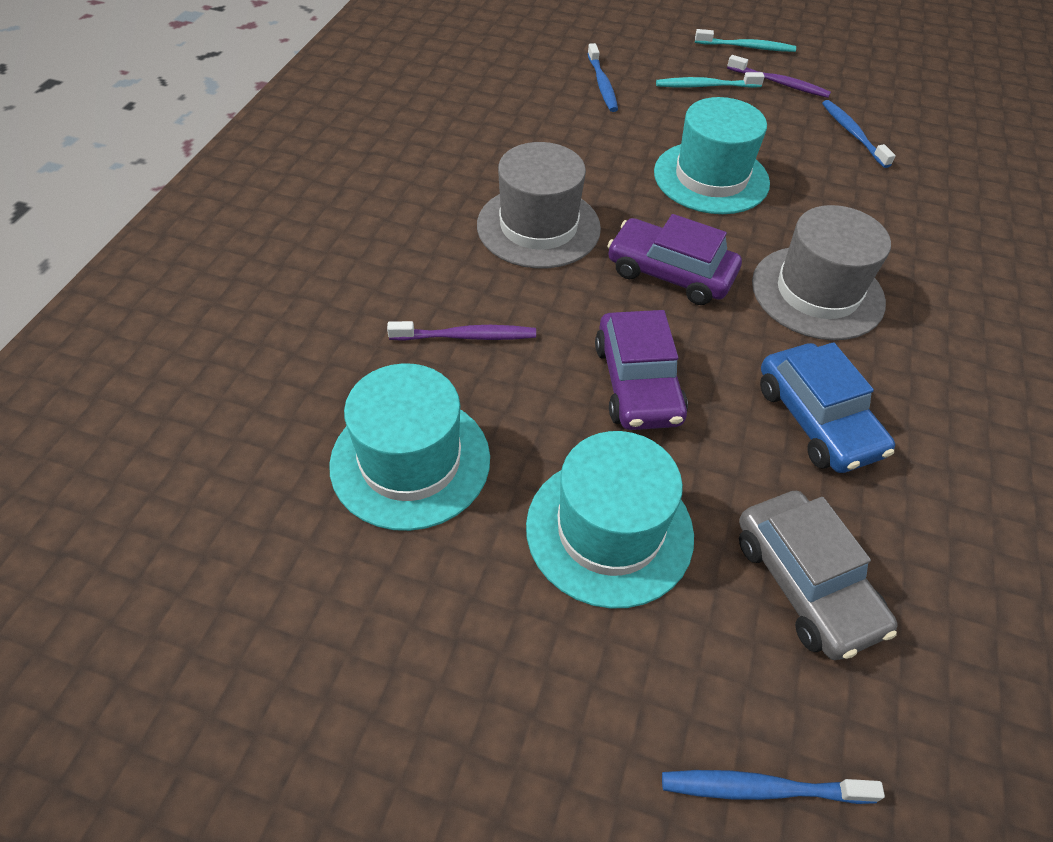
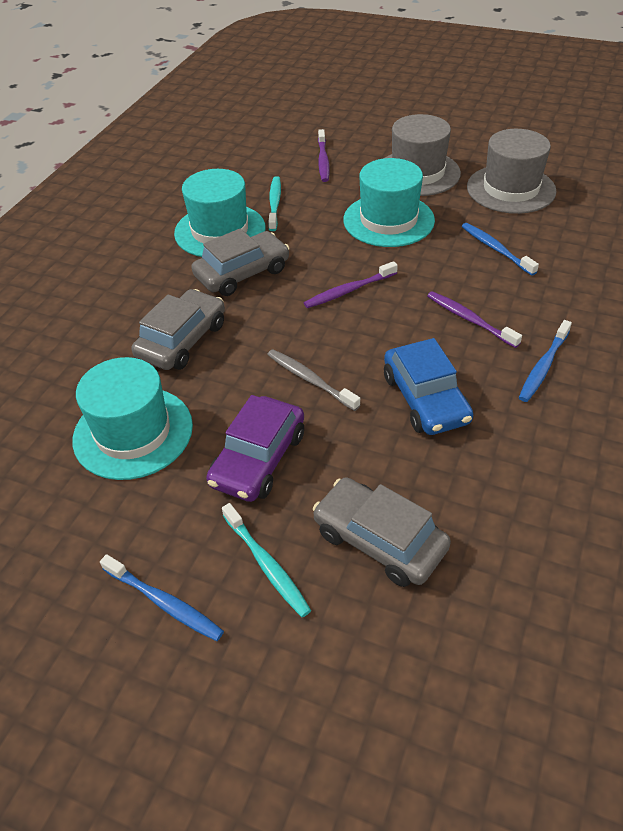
grey car: 1 -> 3
grey toothbrush: 0 -> 1
purple car: 2 -> 1
purple toothbrush: 2 -> 3

